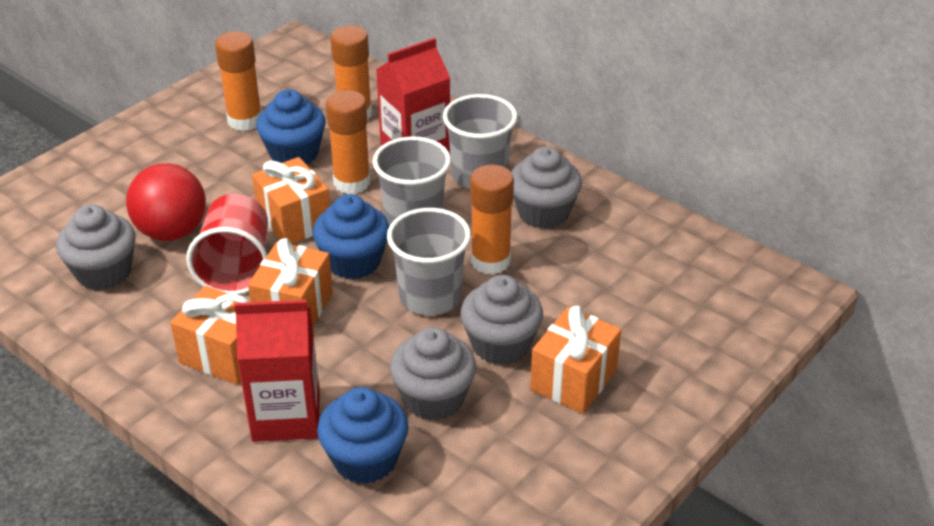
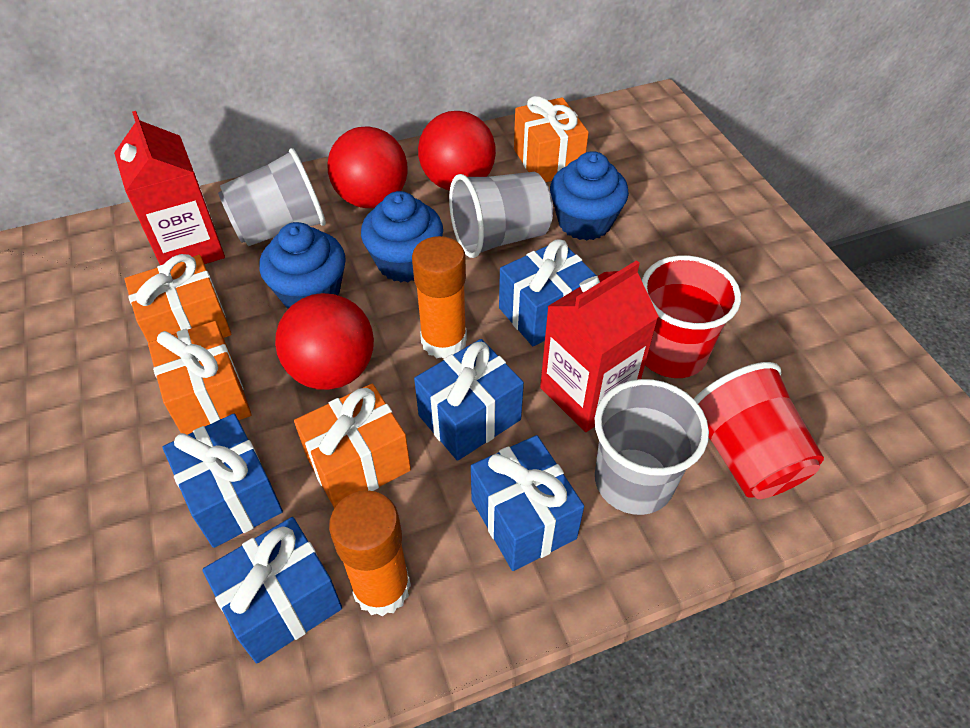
blue gift: 0 -> 5
grey cupcake: 4 -> 0
orange glue stick: 4 -> 2
red ball: 1 -> 3
red cup: 1 -> 2

